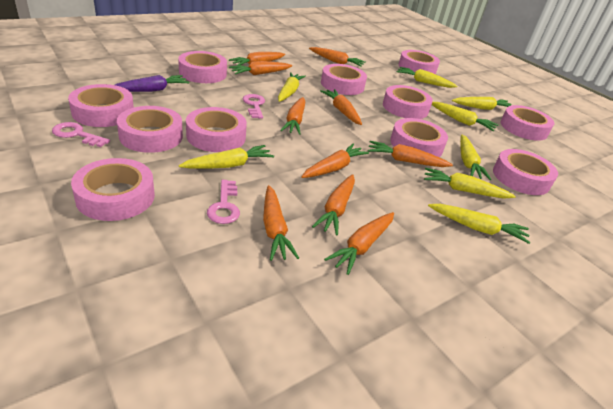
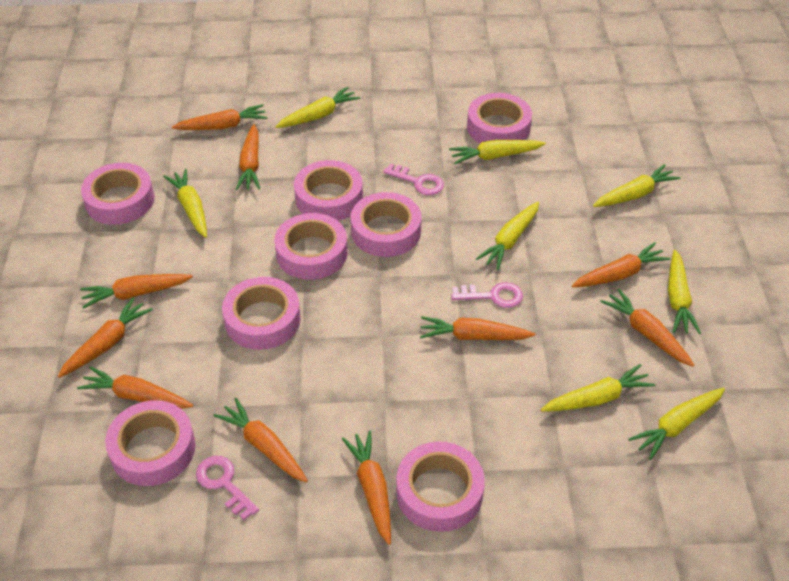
pink tape: 11 -> 8
purple carrot: 1 -> 0

